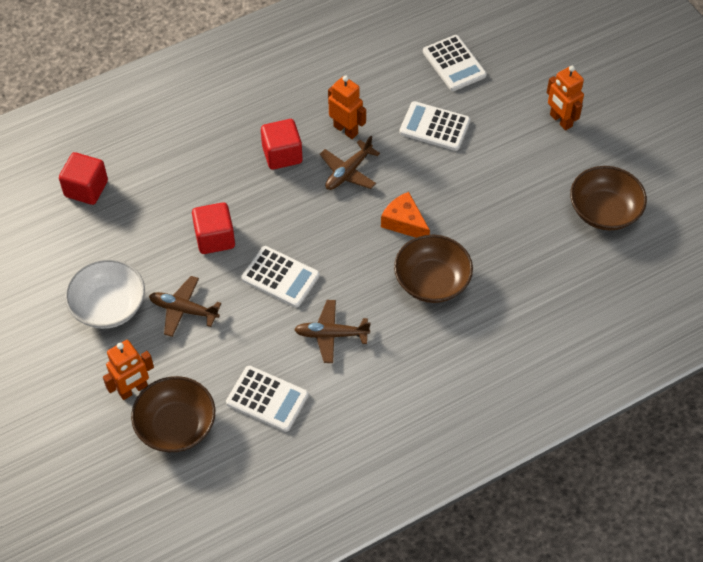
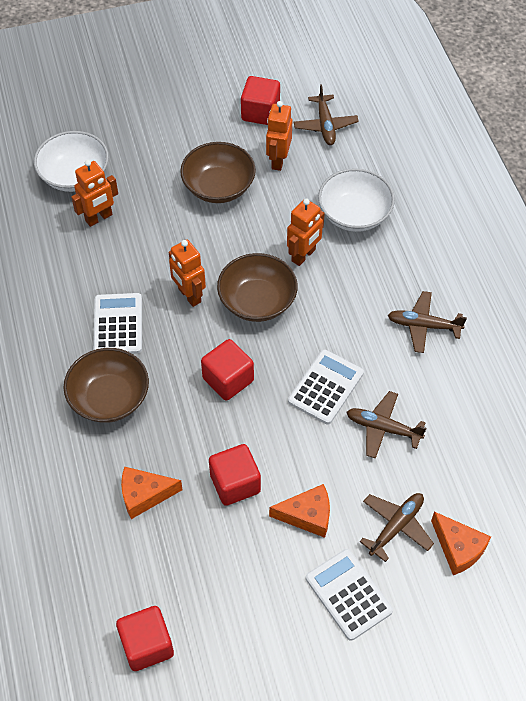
brown plane: 3 -> 4
orange cheese: 1 -> 3
orange robot: 3 -> 4
red cube: 3 -> 4
white bowl: 1 -> 2
white calculator: 4 -> 3

